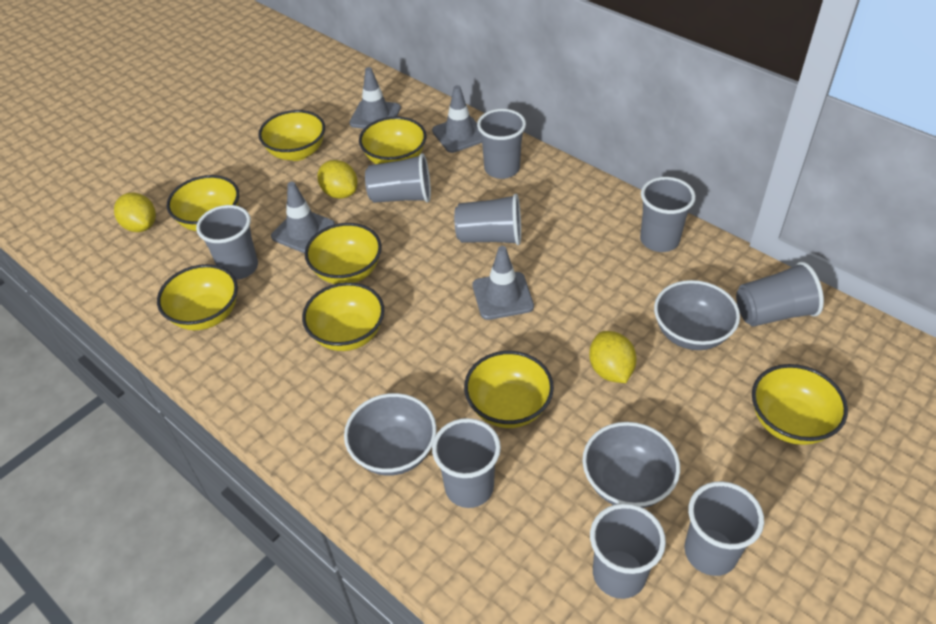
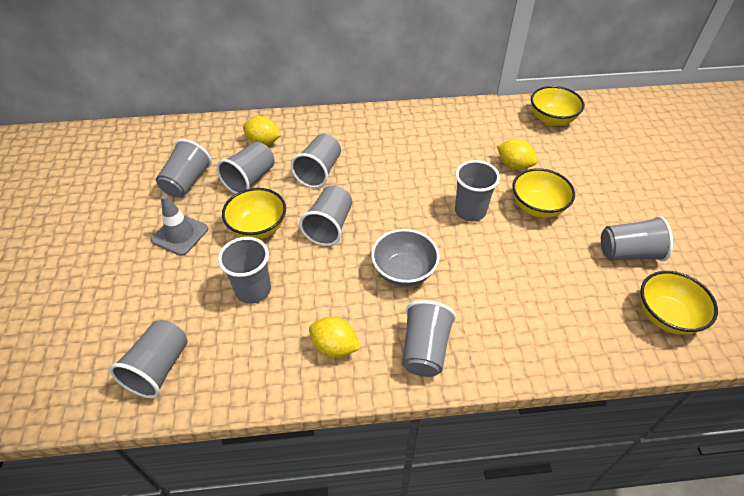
grey bowl: 3 -> 1
grey traffic cone: 4 -> 1
yellow bowl: 8 -> 4

